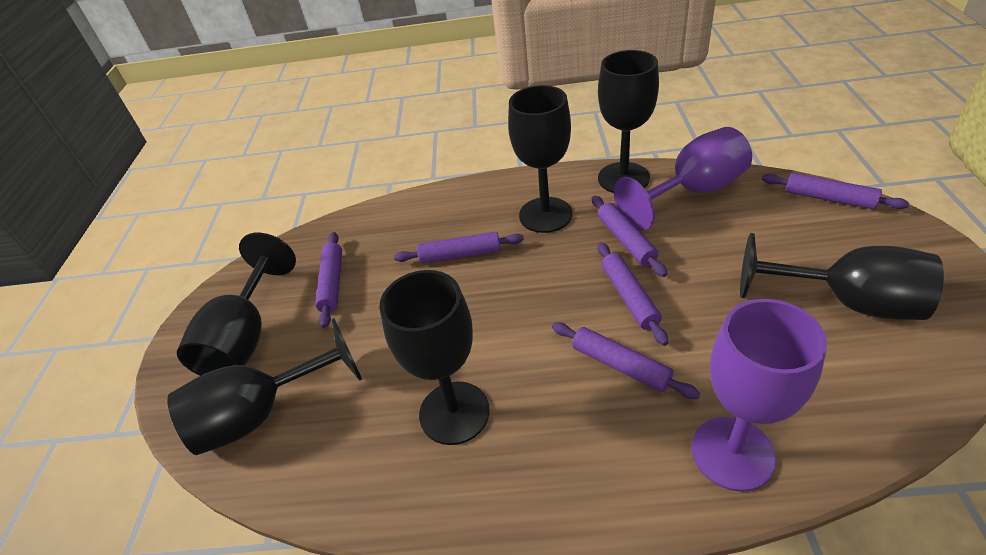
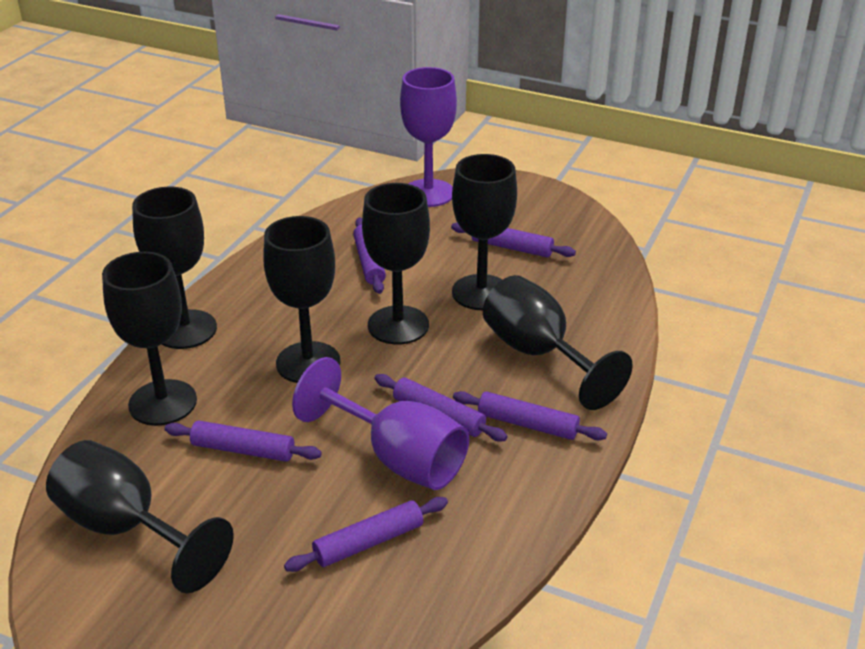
black goblet: 6 -> 7

